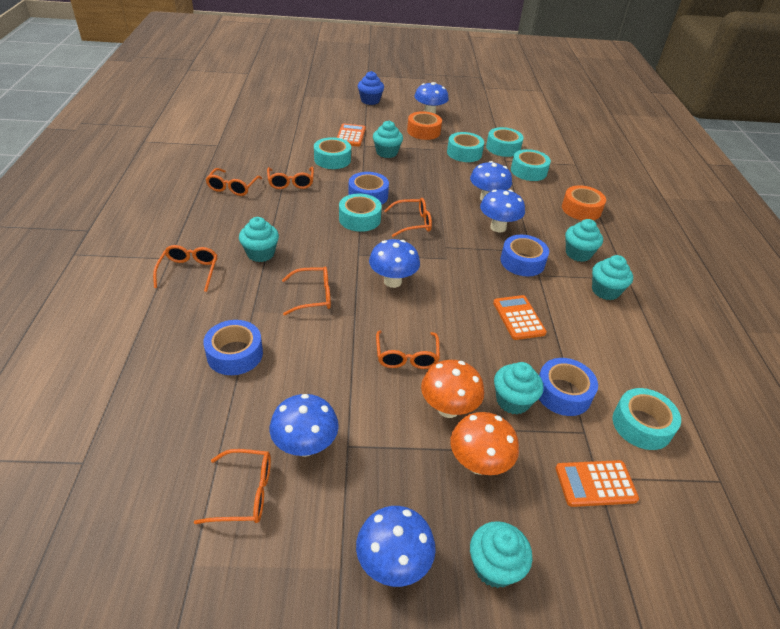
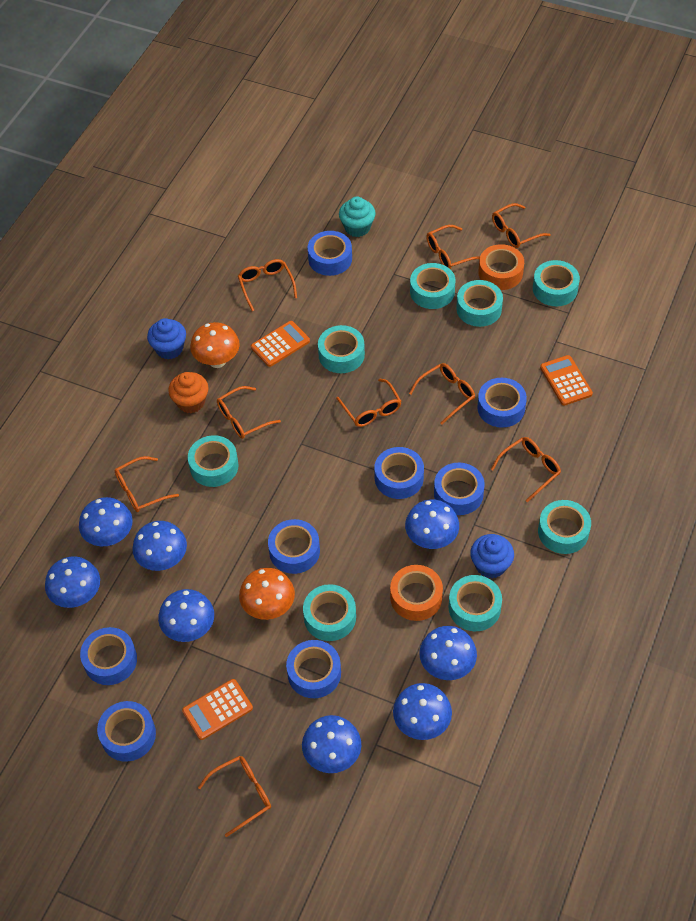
blue cupcake: 1 -> 2
blue mushroom: 6 -> 8
blue tape: 4 -> 8
orange cupcake: 0 -> 1
orange glasses: 7 -> 9
turquoise cupcake: 6 -> 1
turquoise tape: 6 -> 8

